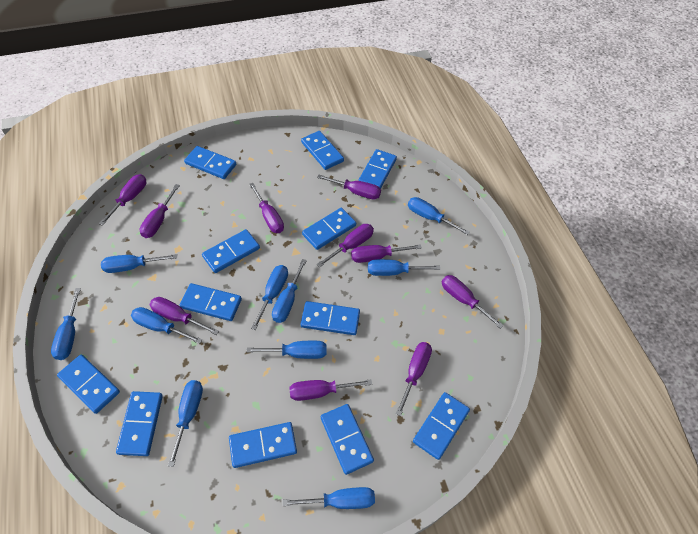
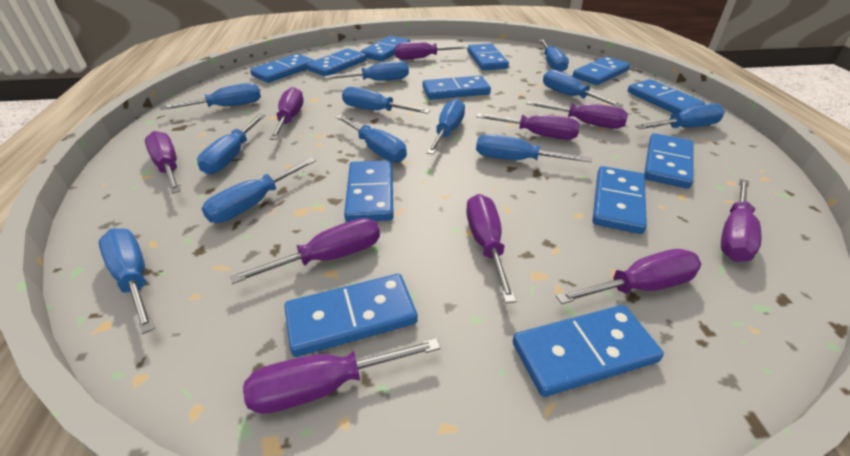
blue screwdriver: 10 -> 12

